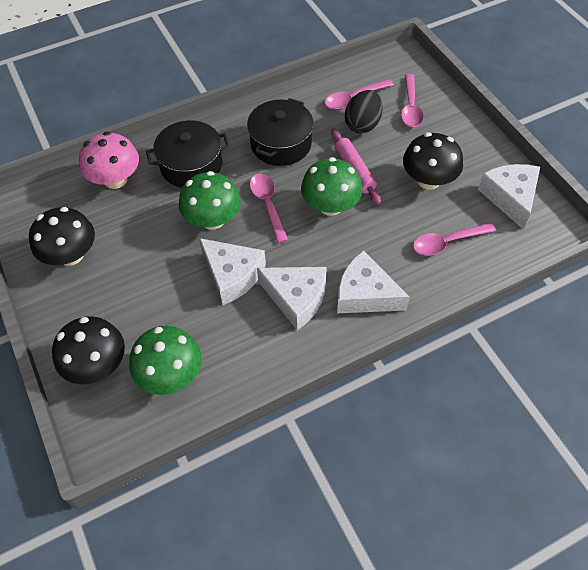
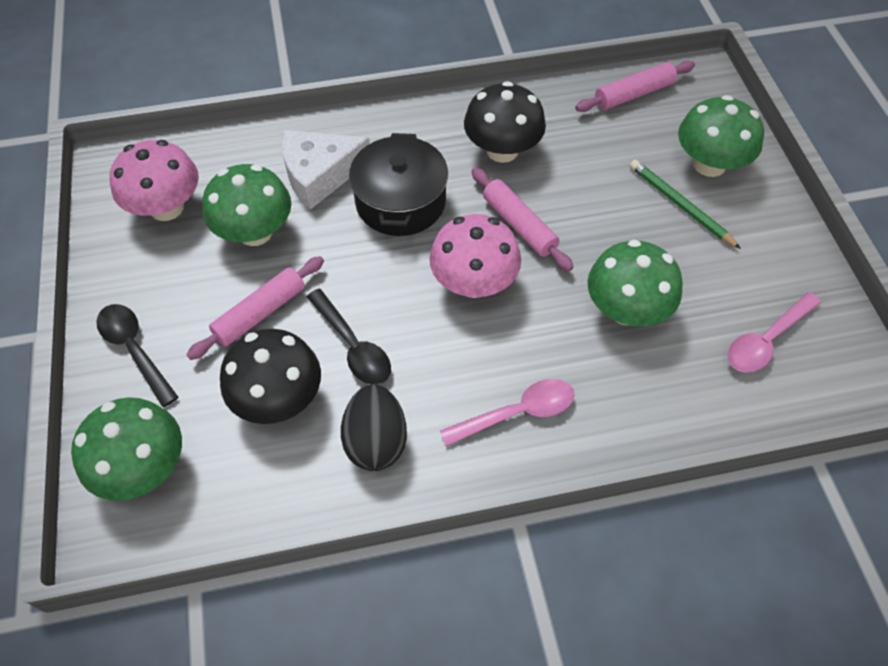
black mushroom: 3 -> 2
black pot: 2 -> 1
black spoon: 0 -> 2
green mushroom: 3 -> 4
green pencil: 0 -> 1
pink mushroom: 1 -> 2
pink rolling pin: 1 -> 3
pink spoon: 4 -> 2
white cheese: 4 -> 1

